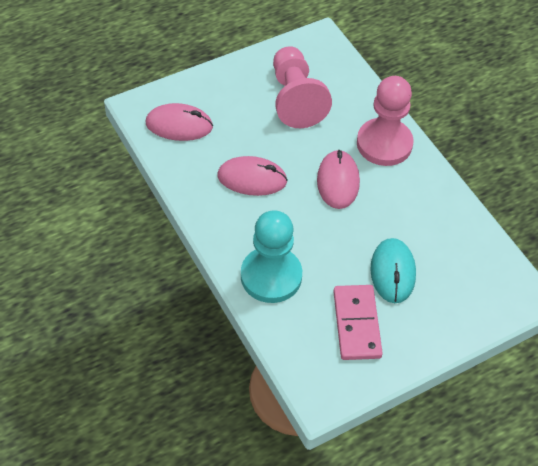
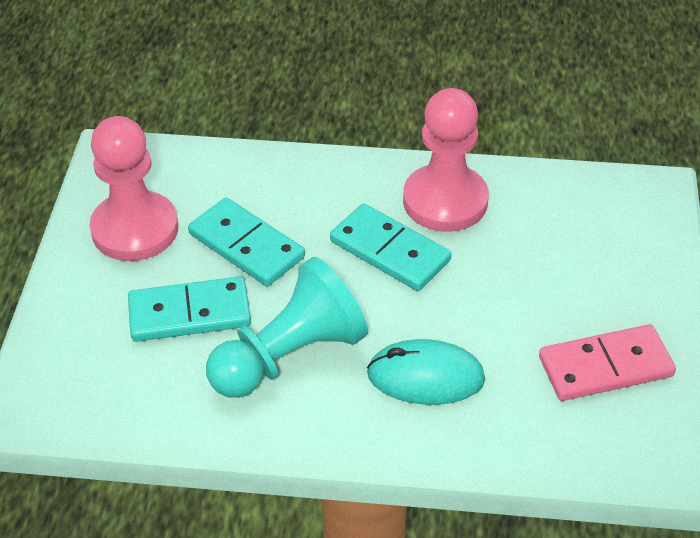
pink mouse: 3 -> 0
turquoise domino: 0 -> 3

